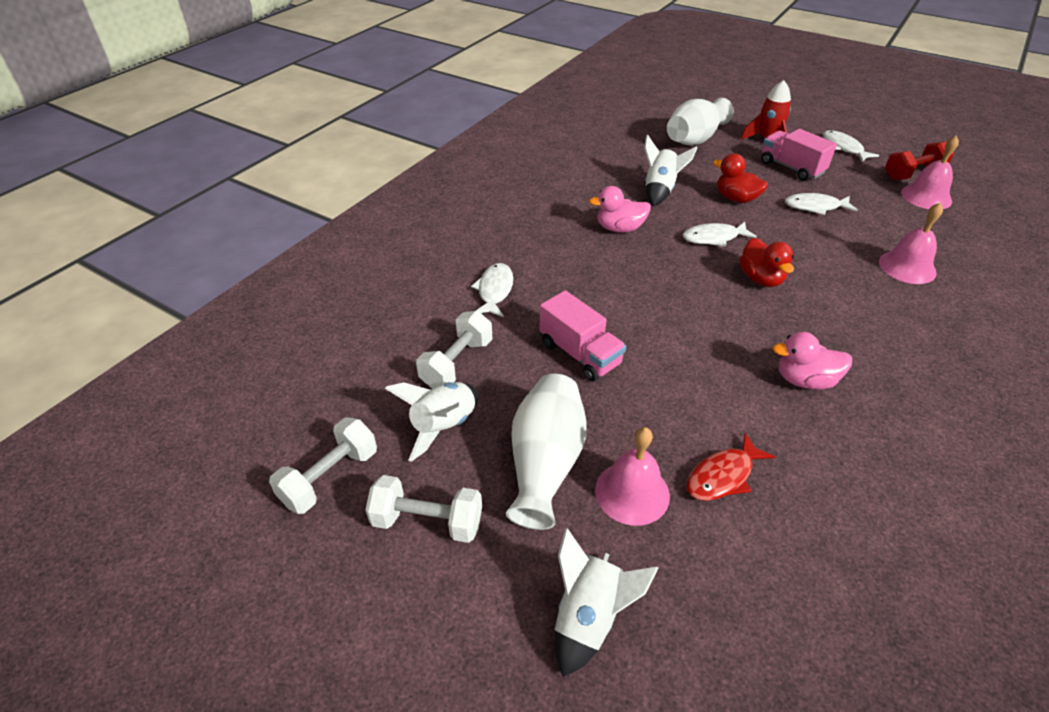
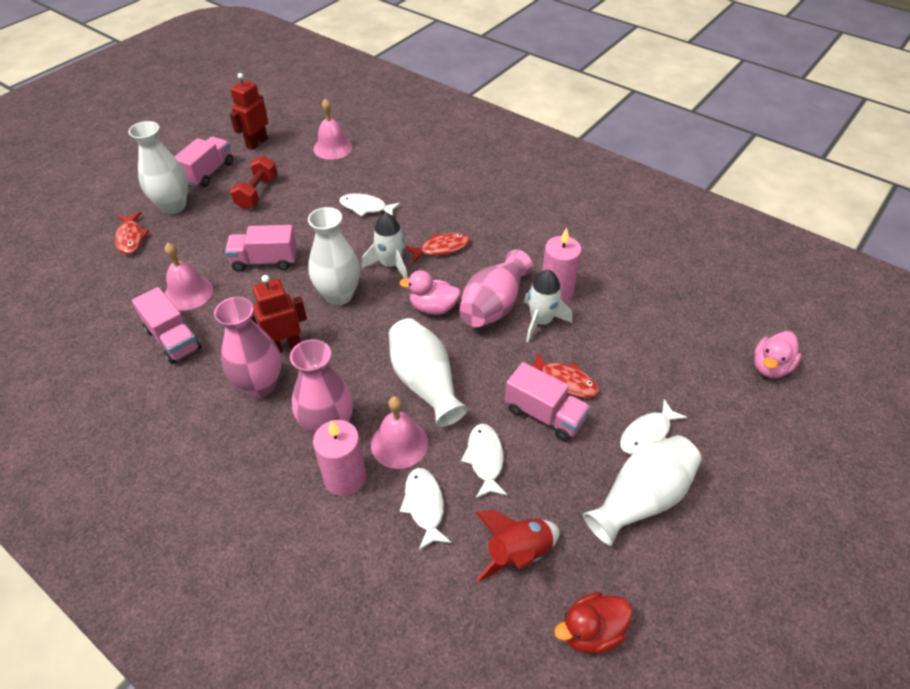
pink candle: 0 -> 2
pink truck: 2 -> 4
pink vase: 0 -> 3
red duck: 2 -> 1
red fish: 1 -> 3
red robot: 0 -> 2
white dumbbell: 3 -> 0
white rocket: 3 -> 2
white vase: 2 -> 4

